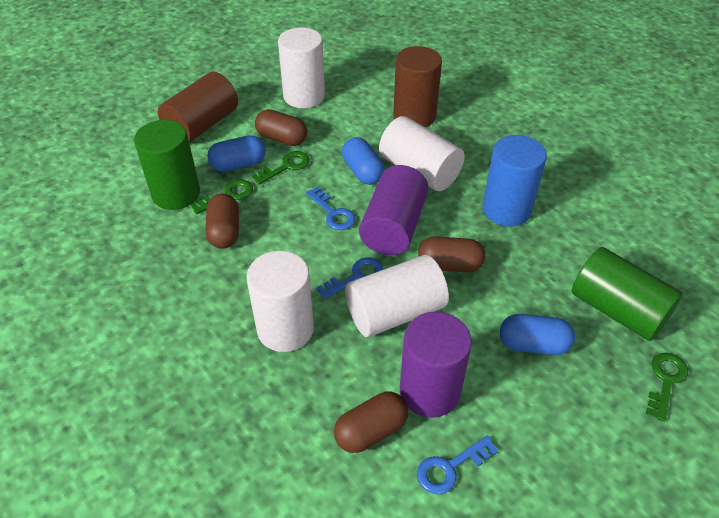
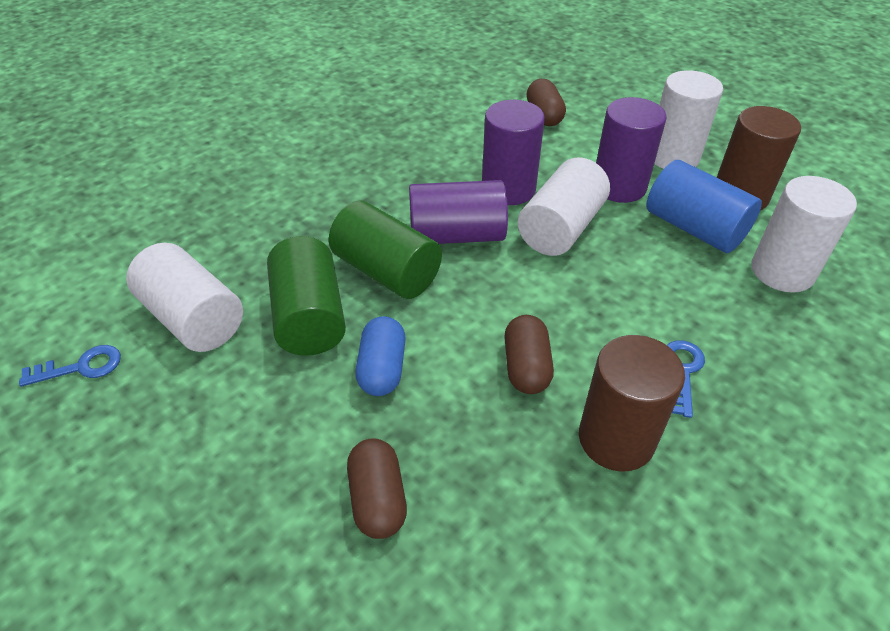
blue capsule: 3 -> 1
blue key: 3 -> 2
brown capsule: 4 -> 3
green key: 3 -> 0
purple cylinder: 2 -> 3

